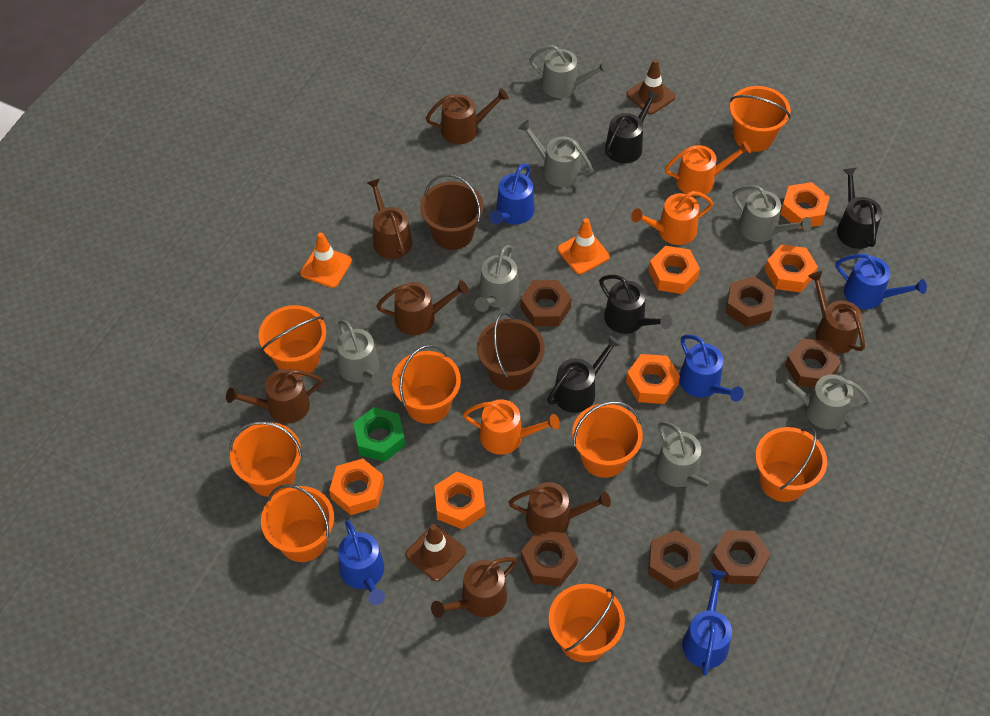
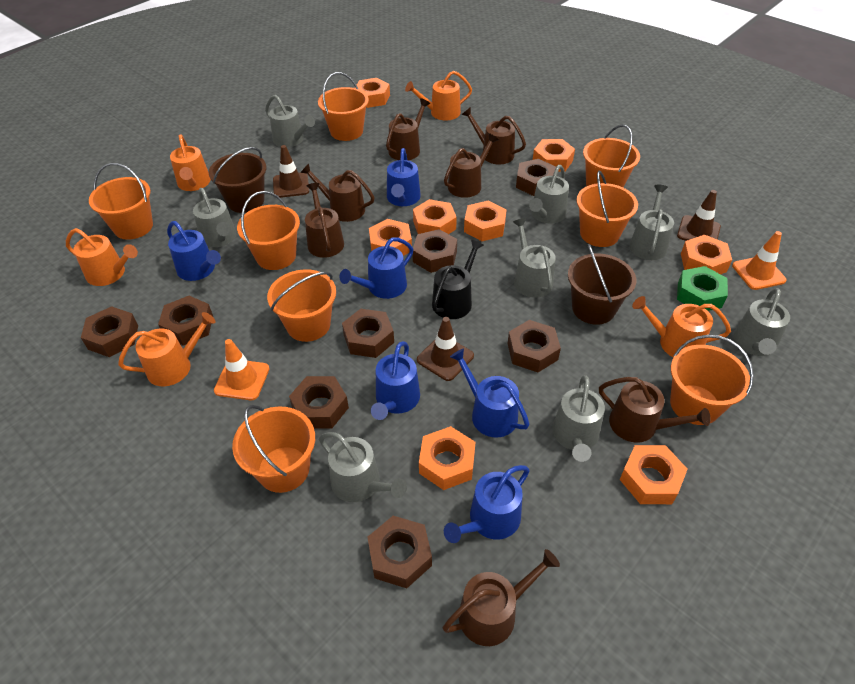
black watering can: 4 -> 1
blue watering can: 5 -> 6
brown nut: 6 -> 8
brown traffic cone: 2 -> 3
grey watering can: 7 -> 8
orange nut: 6 -> 8
orange watering can: 3 -> 5

